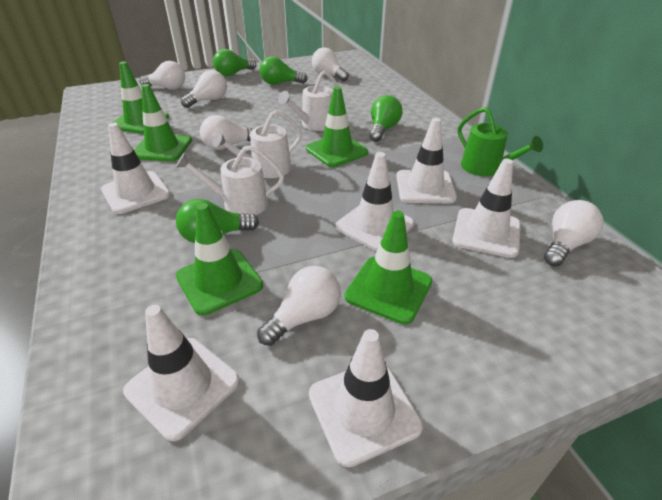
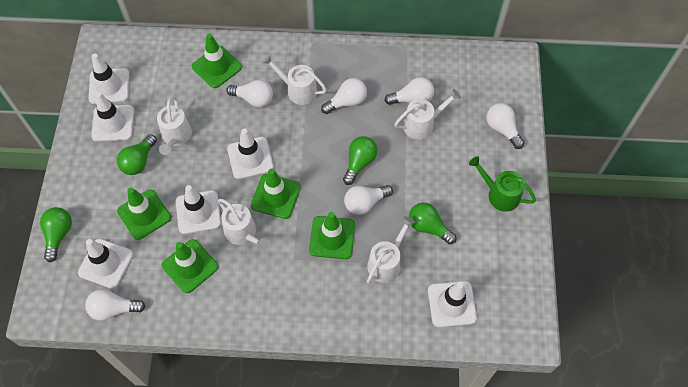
white watering can: 3 -> 5

